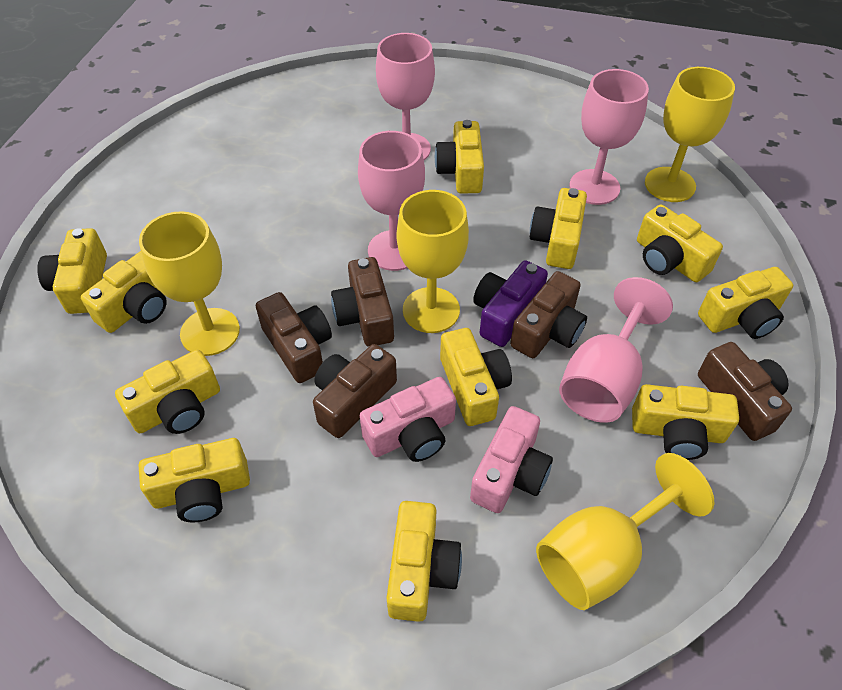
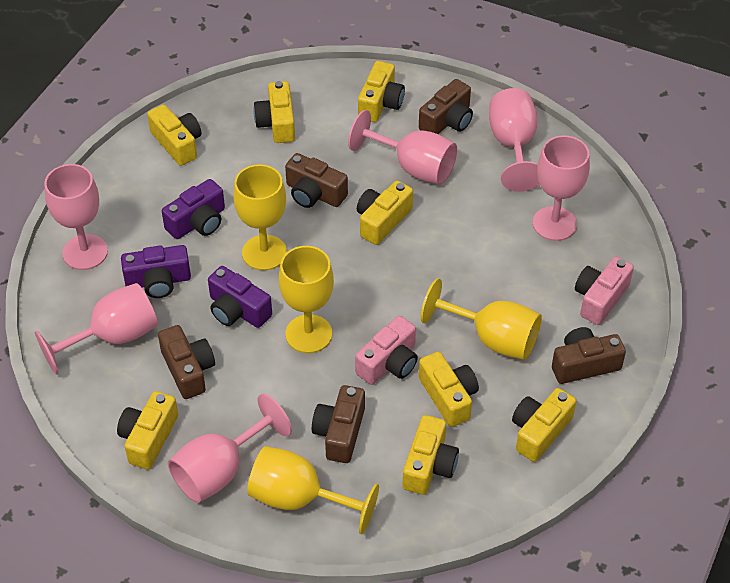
pink goblet: 4 -> 6
purple camera: 1 -> 3
yellow camera: 11 -> 8

